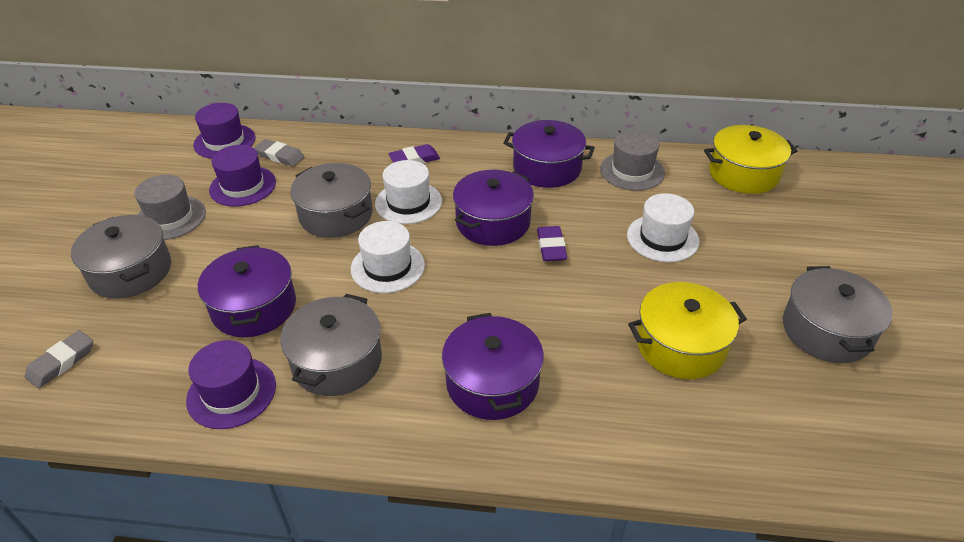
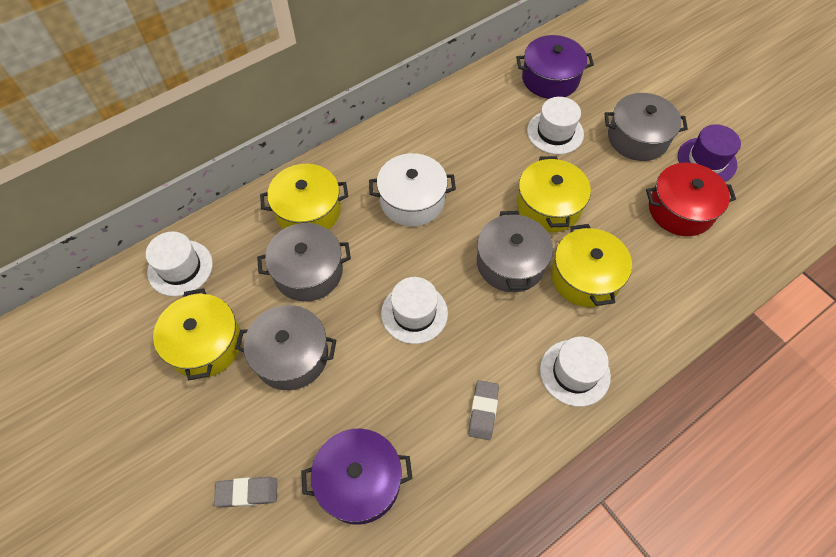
grey hat: 2 -> 0
purple eraser: 2 -> 0
purple hat: 3 -> 1
purple pot: 4 -> 2
red pot: 0 -> 1
white hat: 3 -> 4
white pot: 0 -> 1
yellow pot: 2 -> 4

